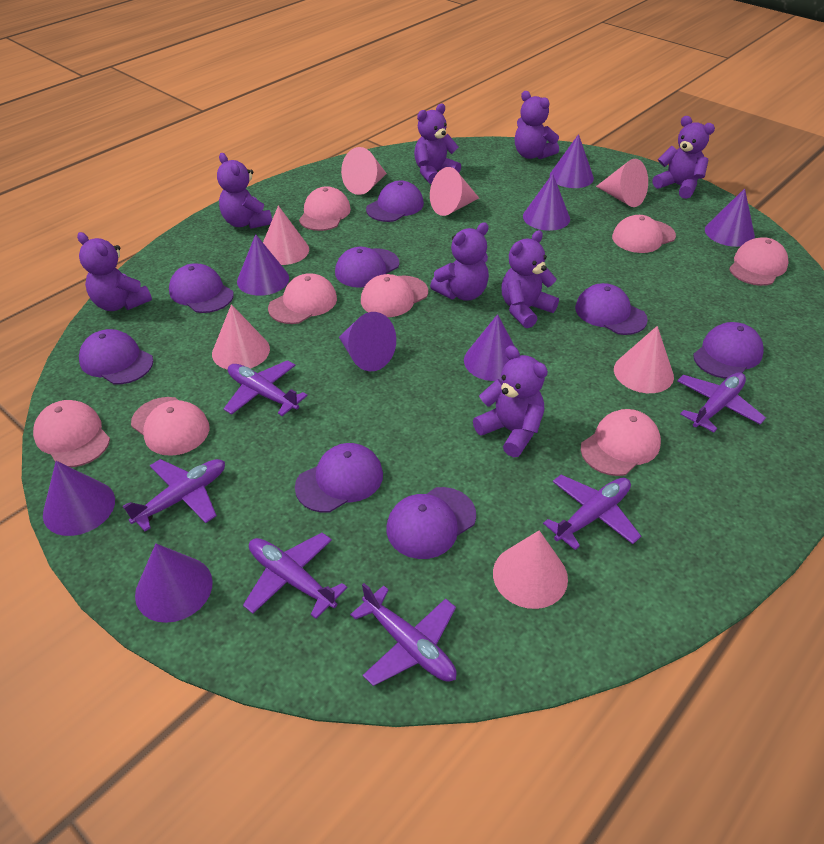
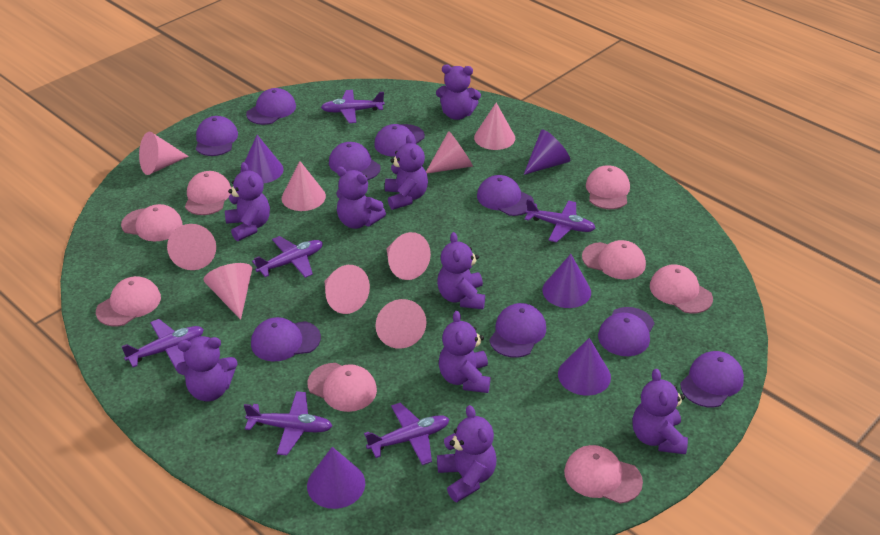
pink cone: 7 -> 9
purple cap: 8 -> 9
purple cone: 8 -> 5
purple teddy bear: 8 -> 9

